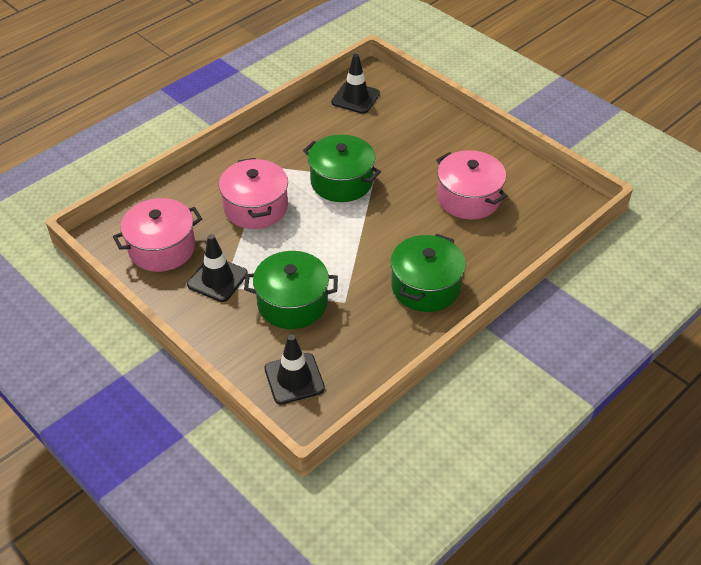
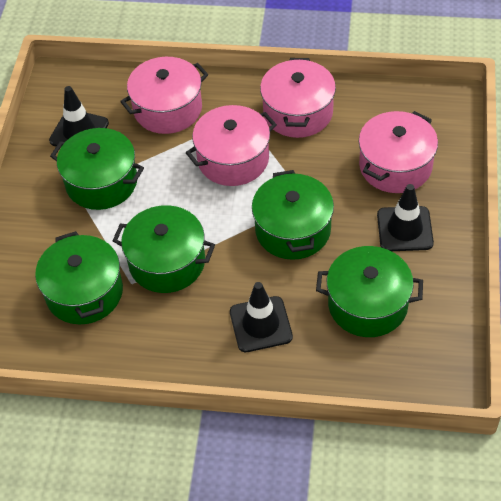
green pot: 3 -> 5
pink pot: 3 -> 4

